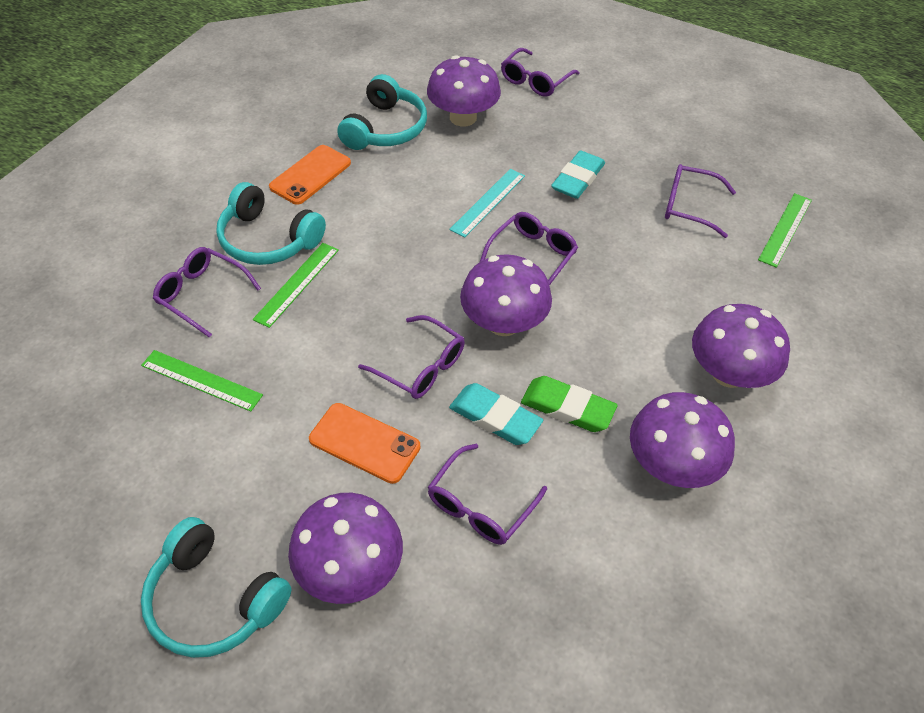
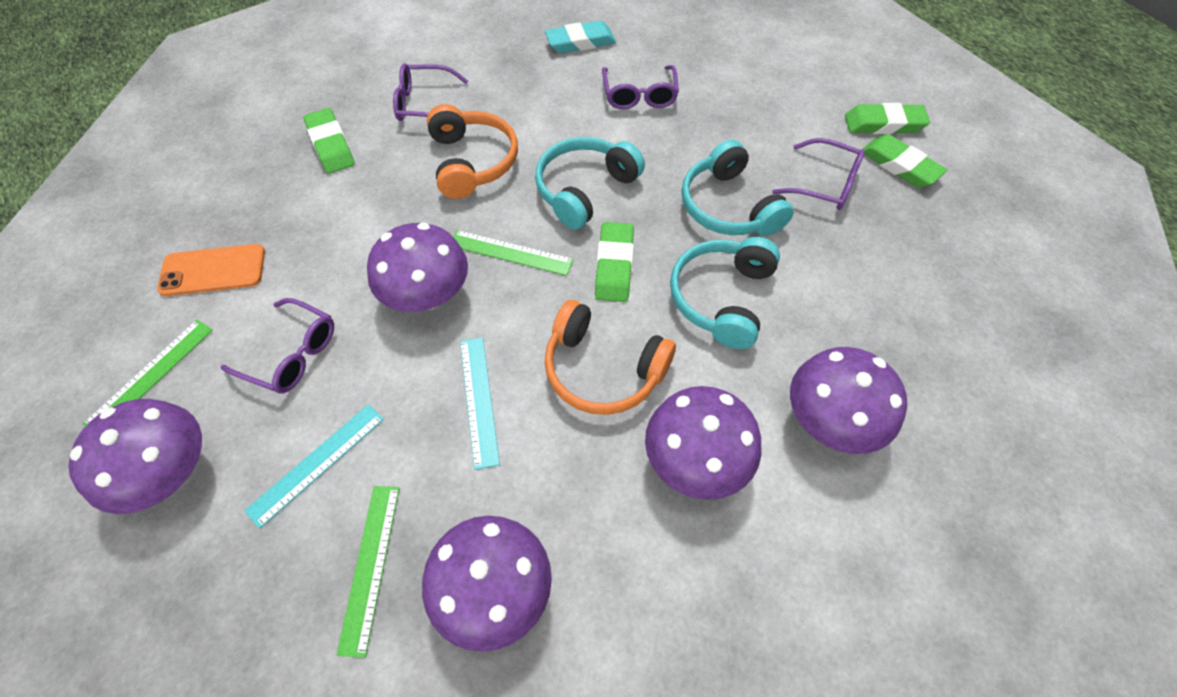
green eraser: 1 -> 4
orange headphones: 0 -> 2
orange phone: 2 -> 1
purple glasses: 6 -> 4
turquoise eraser: 2 -> 1
turquoise ruler: 1 -> 2

